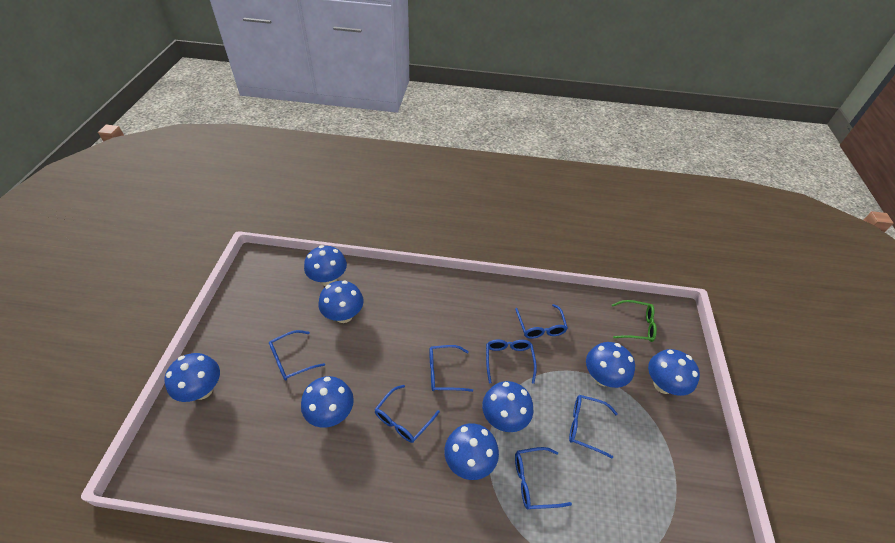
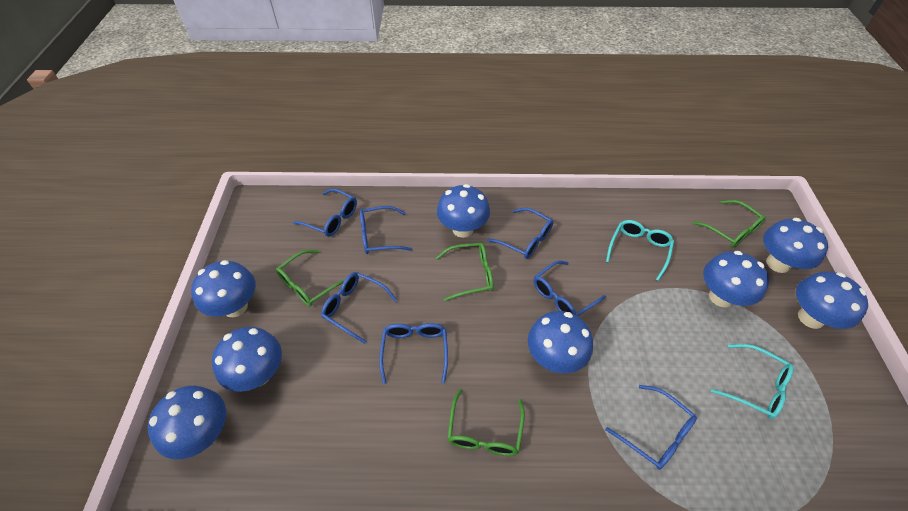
green glasses: 1 -> 4
turquoise glasses: 0 -> 2

